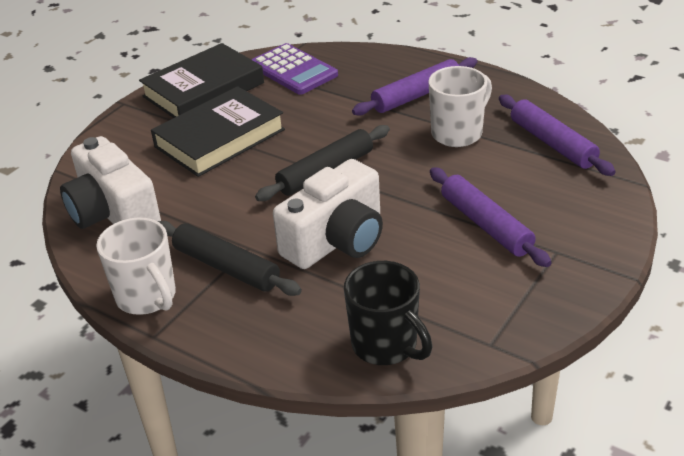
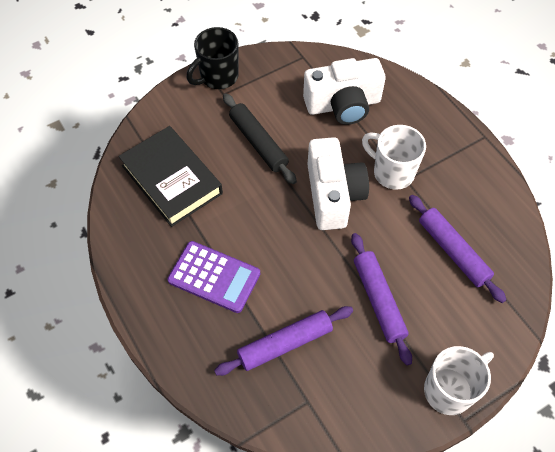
black book: 2 -> 1
black rolling pin: 2 -> 1

